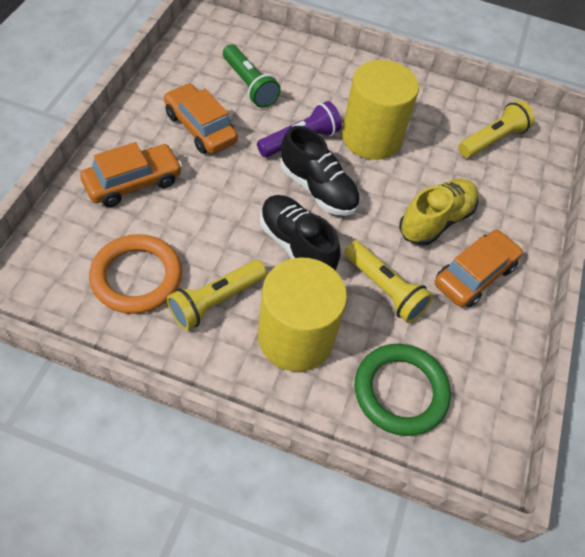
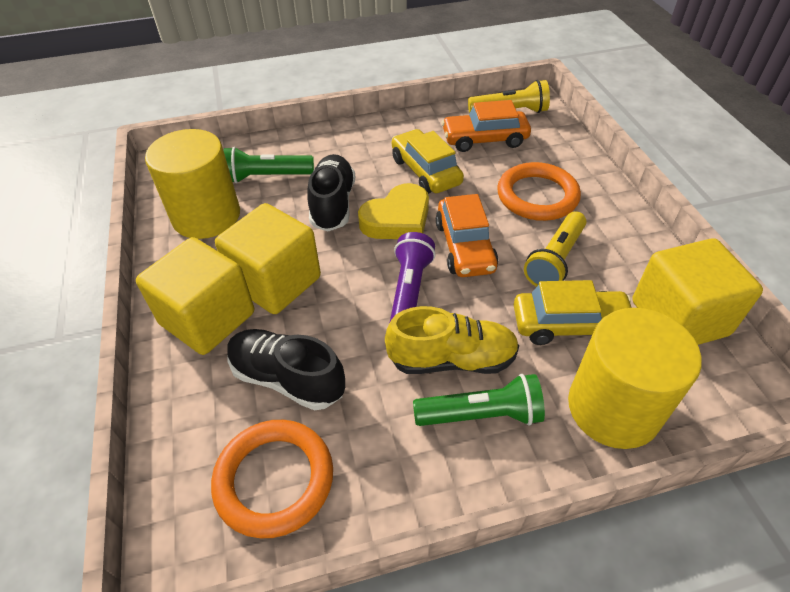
green flashlight: 1 -> 2
green ring: 1 -> 0
orange car: 3 -> 2
orange ring: 1 -> 2
yellow car: 0 -> 2
yellow cube: 0 -> 3
yellow flashlight: 3 -> 2
yellow heart: 0 -> 1

